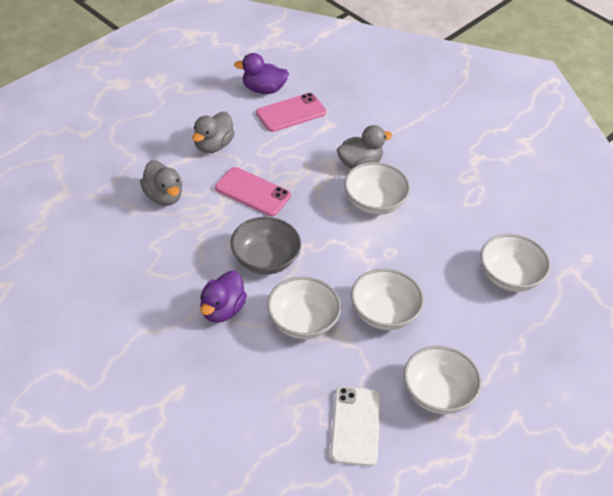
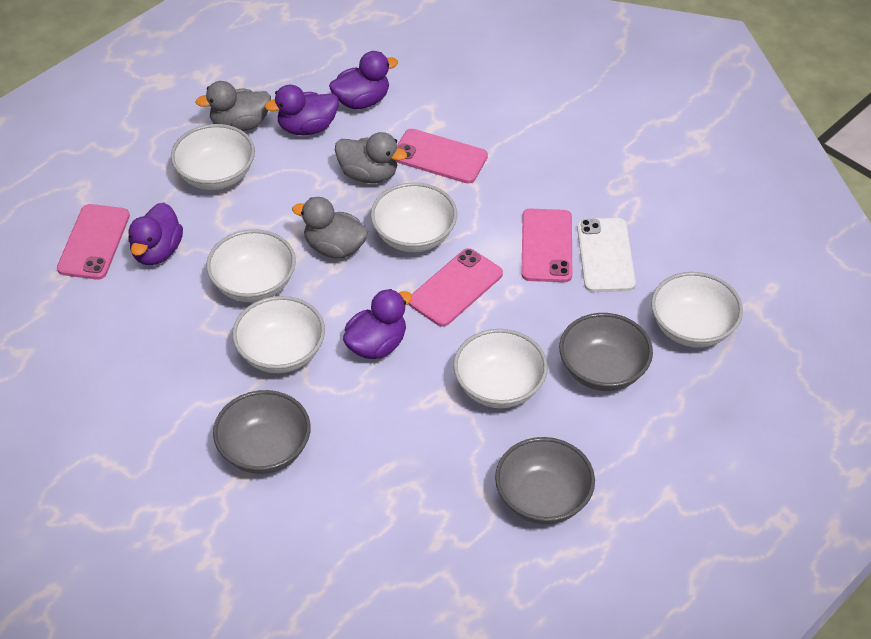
grey bowl: 1 -> 3
pink phone: 2 -> 4
purple duck: 2 -> 4
white bowl: 5 -> 6

